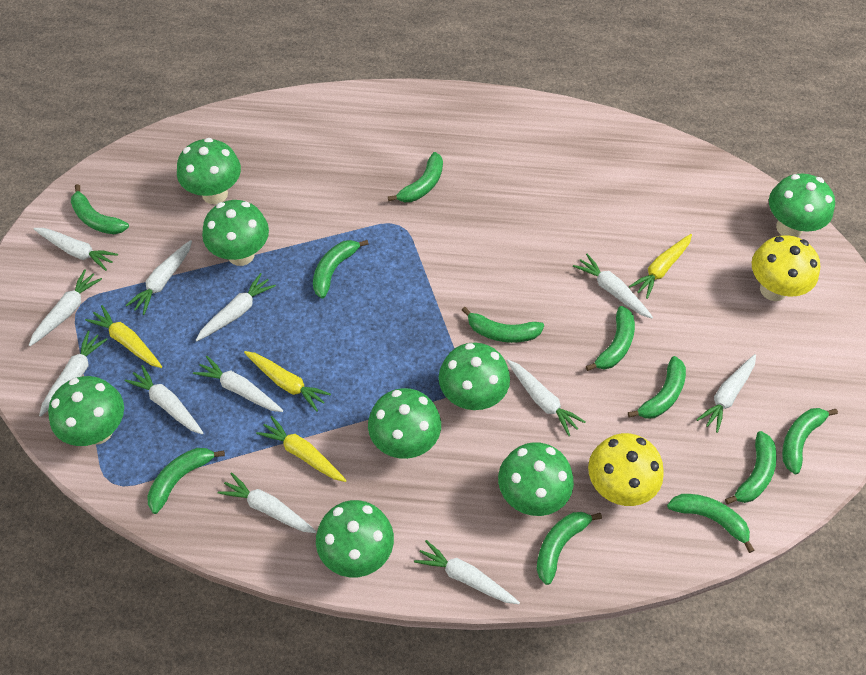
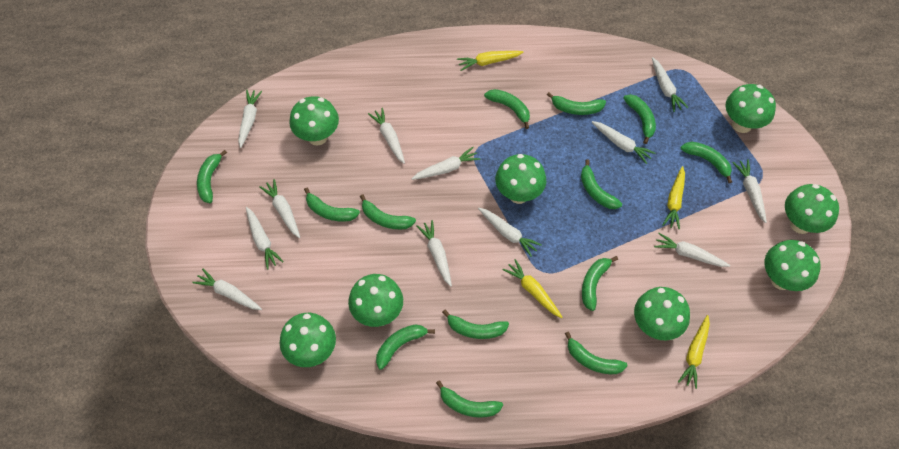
green banana: 11 -> 13
yellow mushroom: 2 -> 0

